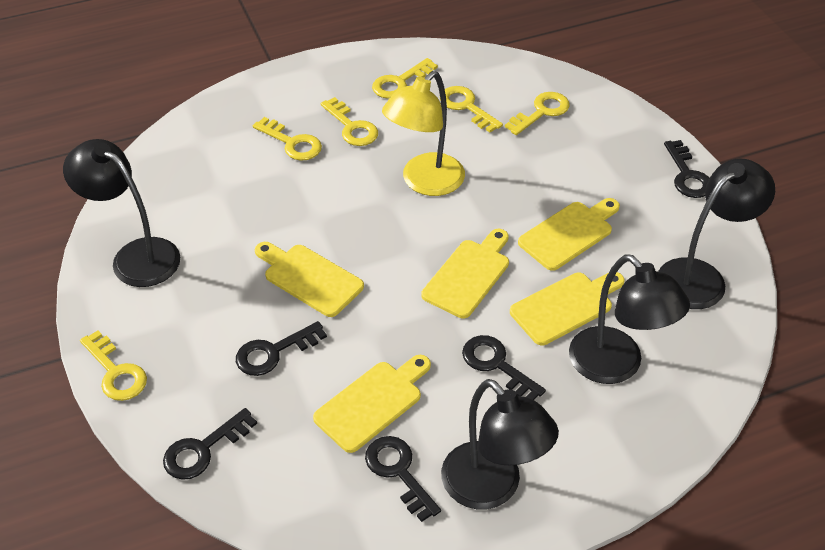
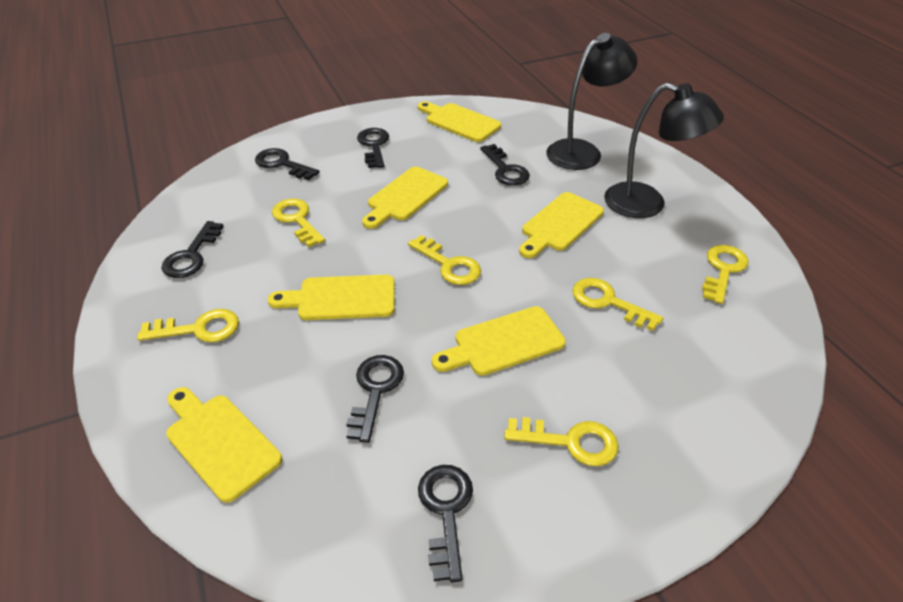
black key: 5 -> 6
black lamp: 4 -> 2
yellow cutting board: 5 -> 6
yellow lamp: 1 -> 0

